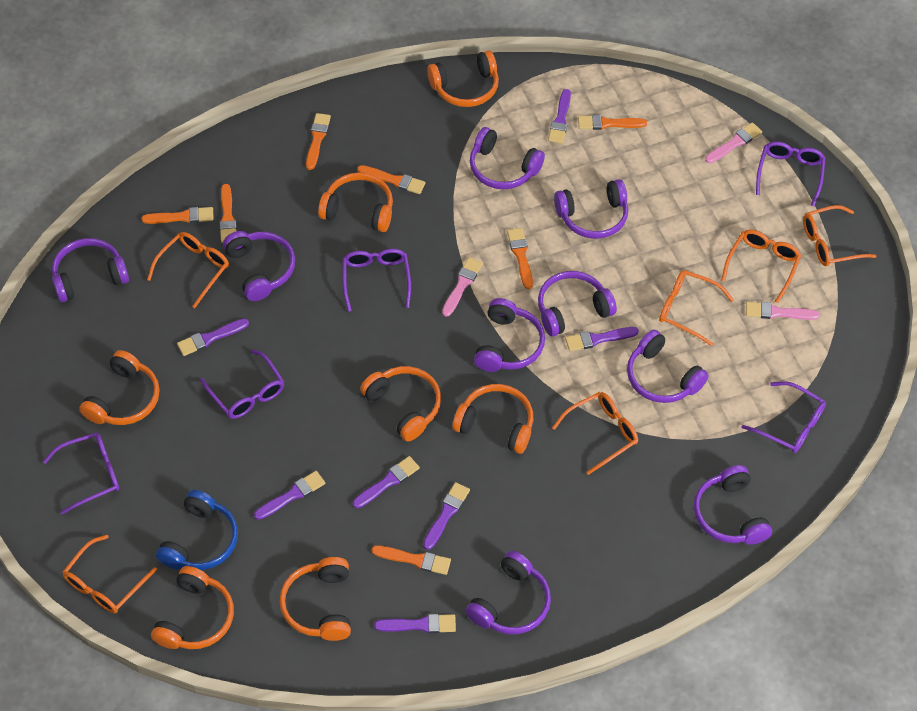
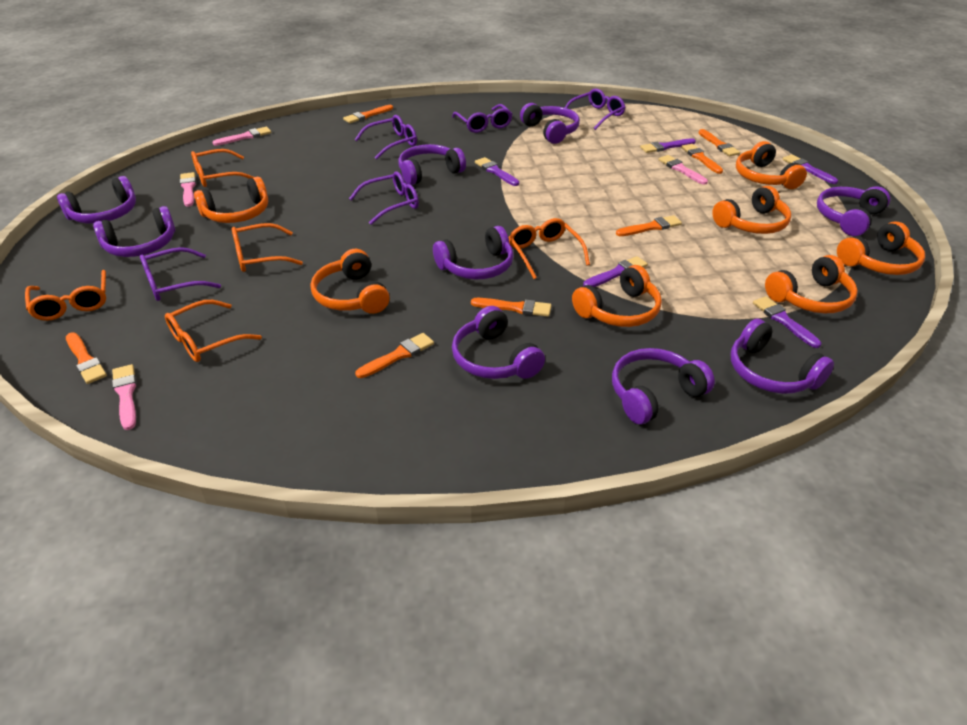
blue headphones: 1 -> 0
orange glasses: 6 -> 5
pink brush: 3 -> 4
purple brush: 7 -> 5

